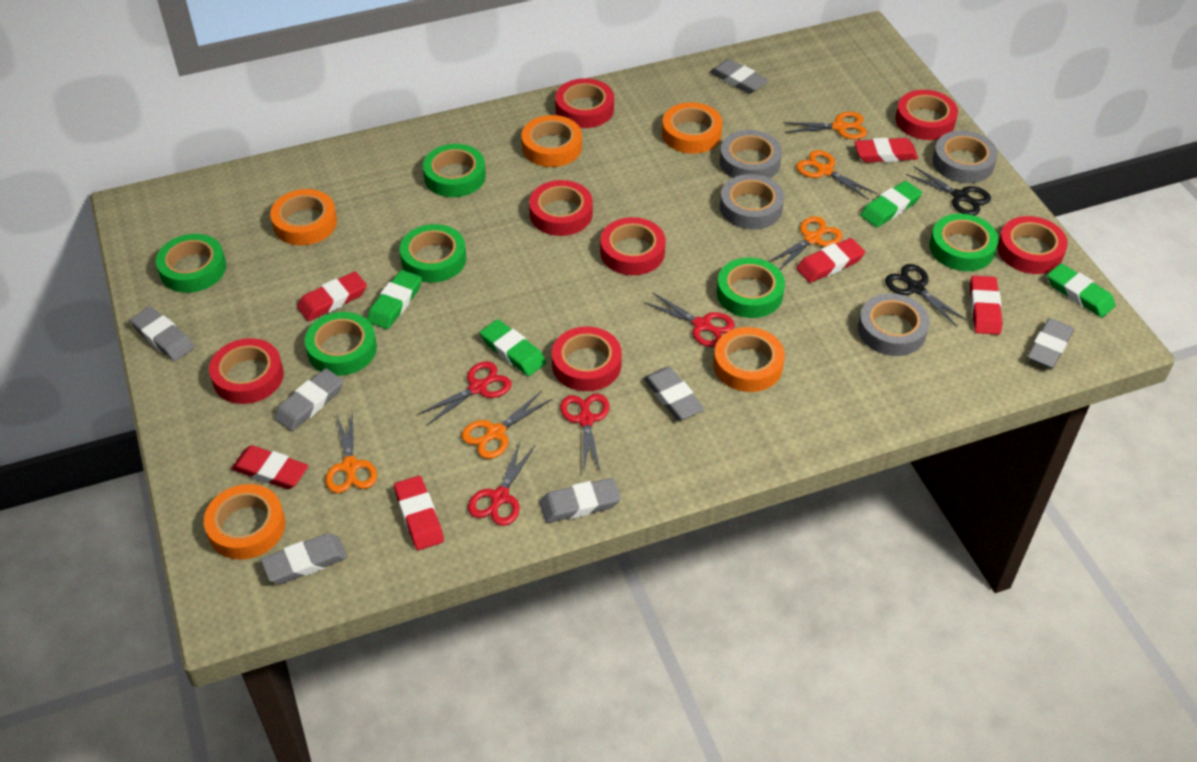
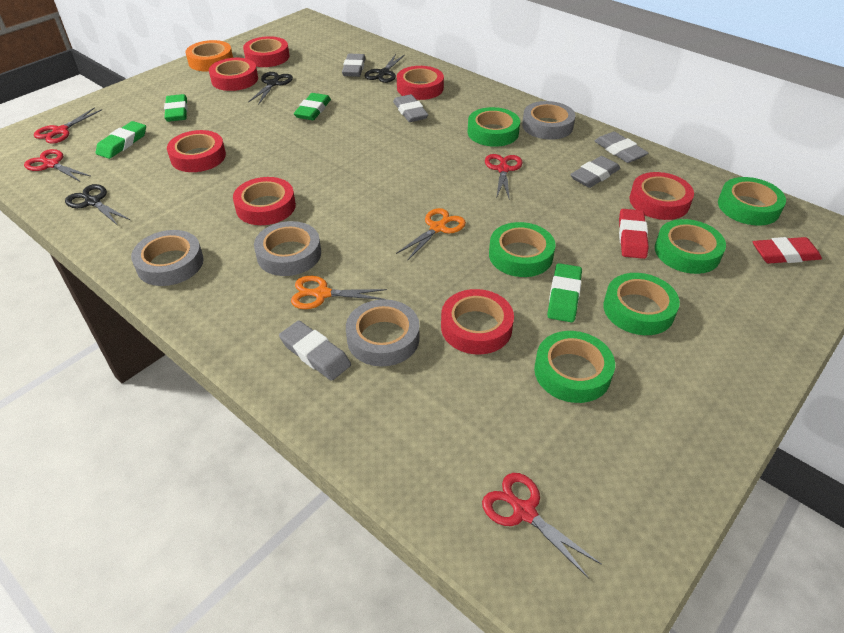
black scissors: 2 -> 3
grey eraser: 7 -> 5
orange scissors: 5 -> 2
orange tape: 5 -> 1
red eraser: 6 -> 2

